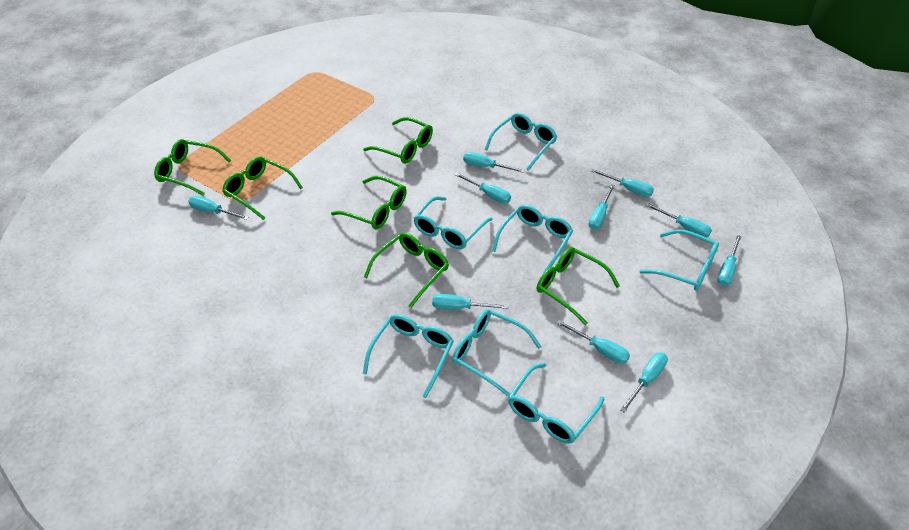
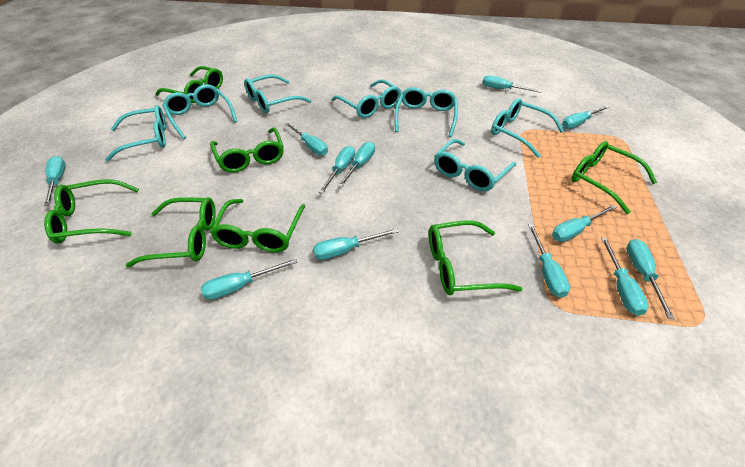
green glasses: 6 -> 7
turquoise screwdriver: 10 -> 12

